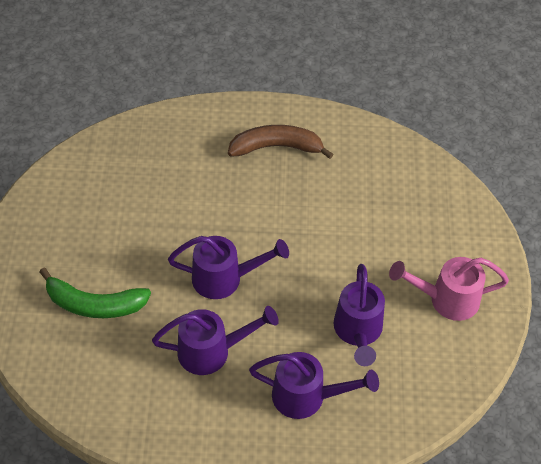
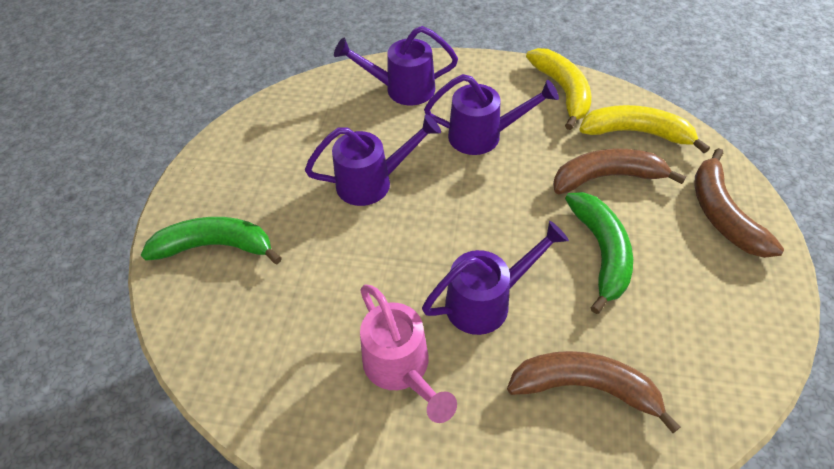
brown banana: 1 -> 3
green banana: 1 -> 2
yellow banana: 0 -> 2

